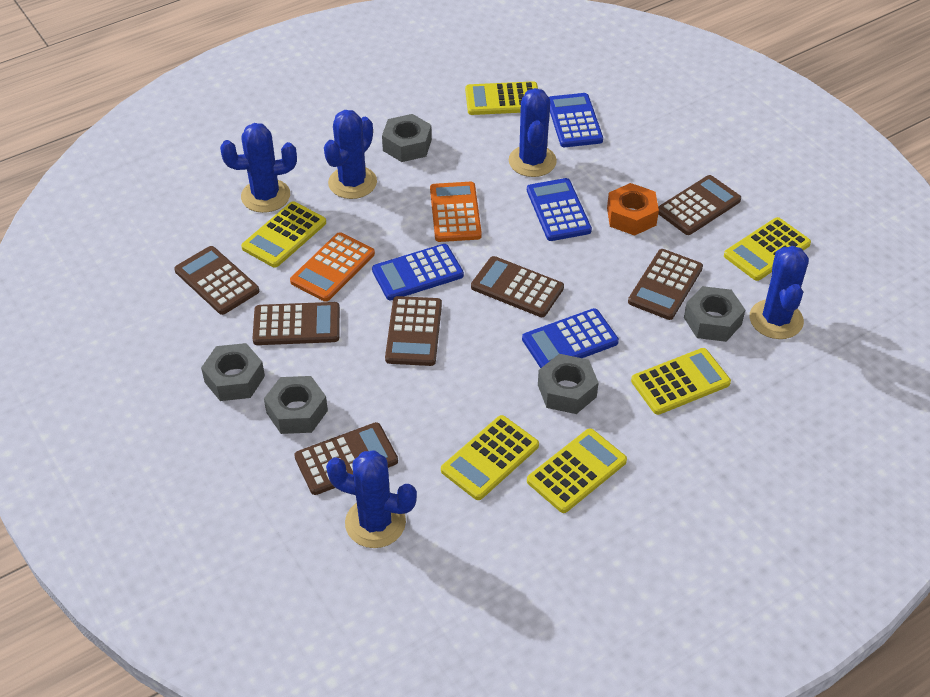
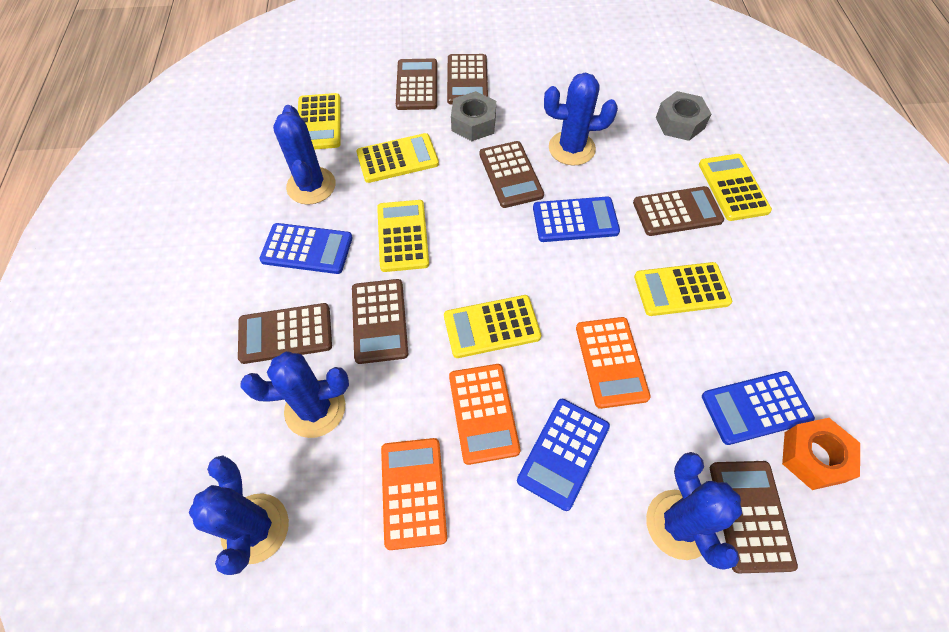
grey nut: 5 -> 2
orange calculator: 2 -> 3

